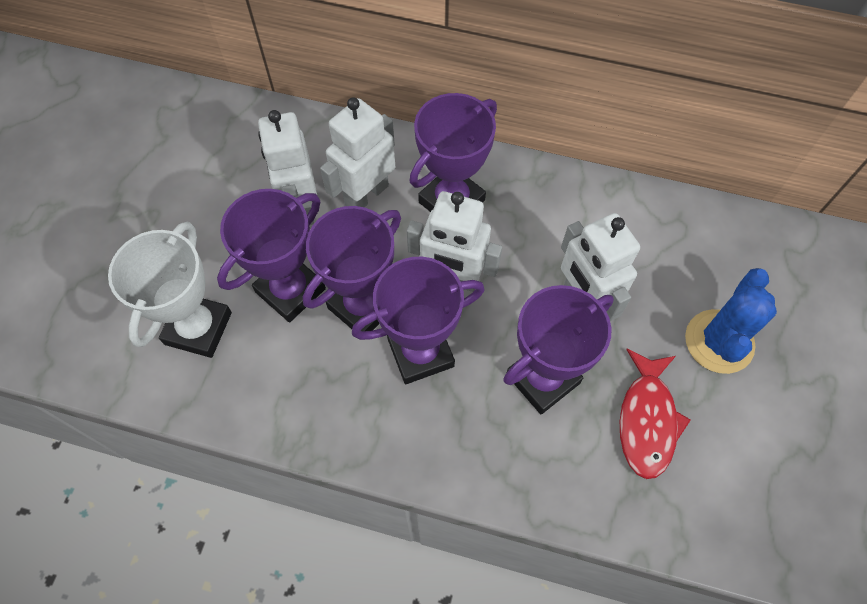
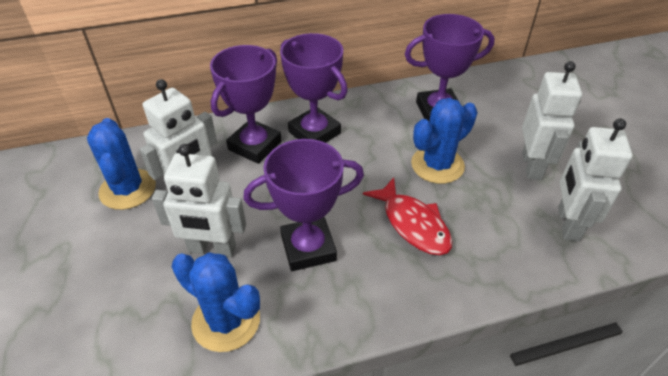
blue cactus: 1 -> 3
purple trophy: 5 -> 4
white trophy: 1 -> 0

